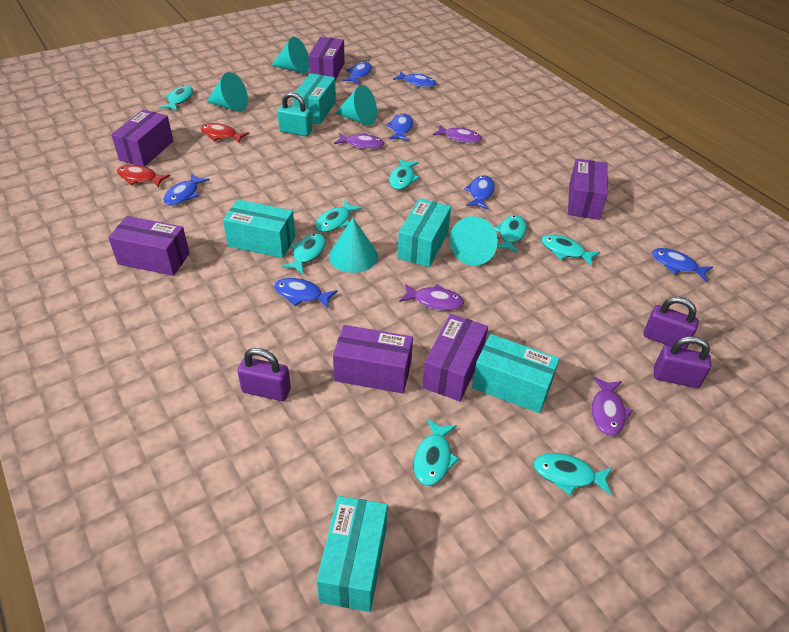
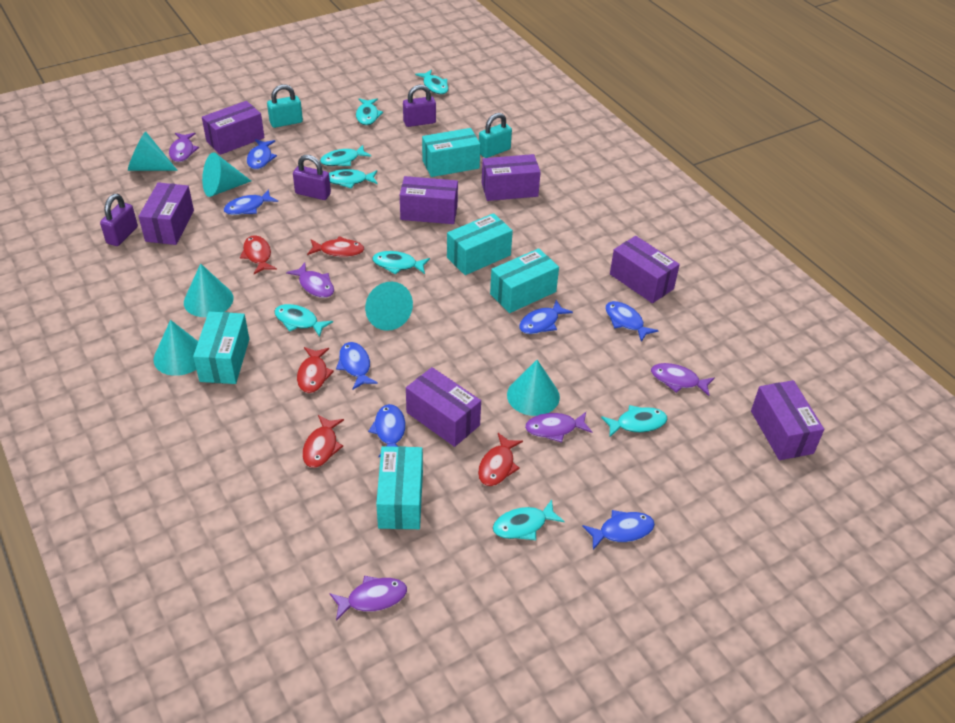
purple box: 6 -> 7
purple fish: 4 -> 5
red fish: 2 -> 5
turquoise cone: 5 -> 6
turquoise padlock: 1 -> 2

